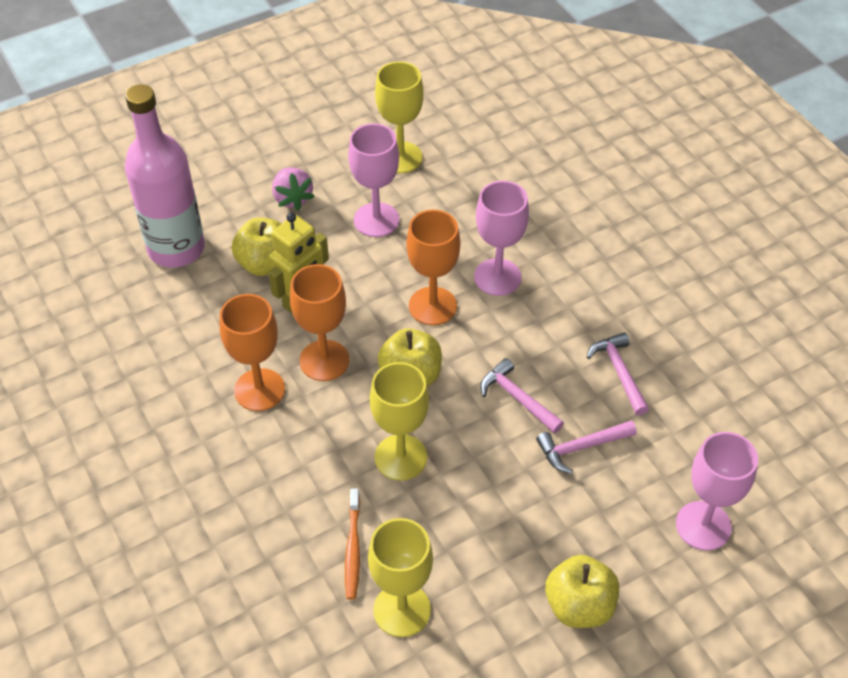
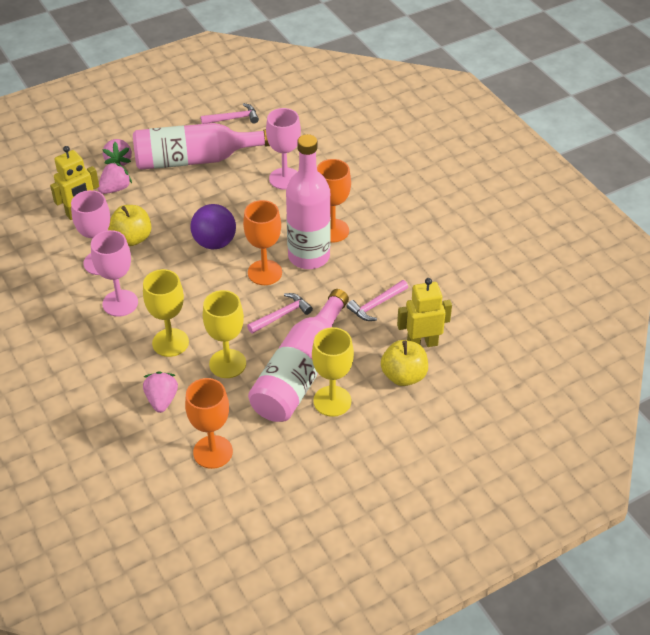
orange toothbrush: 1 -> 0
pink bottle: 1 -> 3
pink strawberry: 1 -> 3
purple ball: 0 -> 1
yellow apple: 3 -> 2
yellow robot: 1 -> 2

